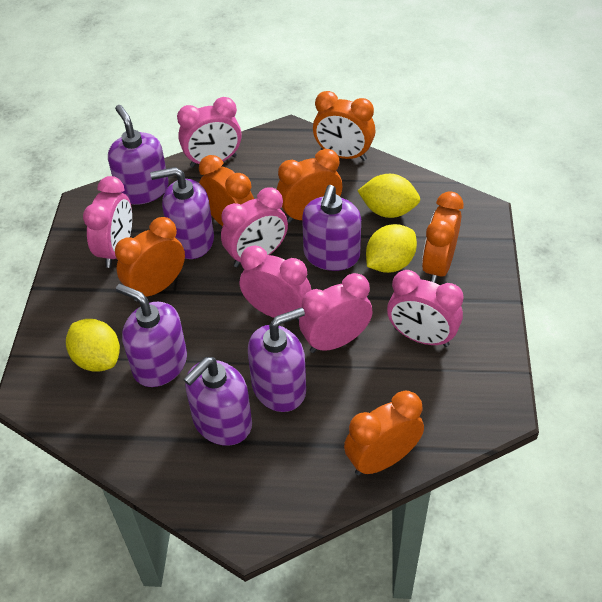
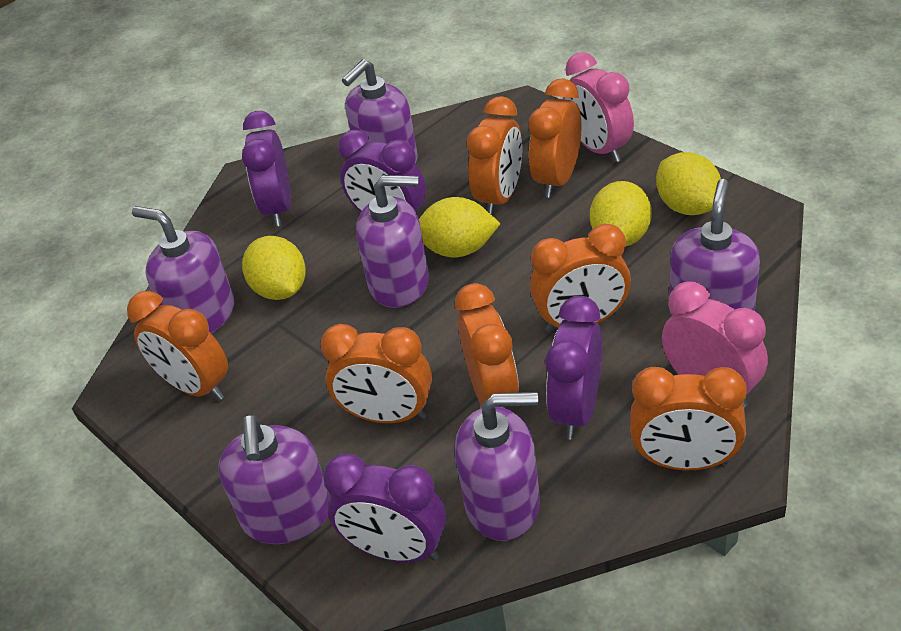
orange clock: 6 -> 7
pink clock: 6 -> 2
purple clock: 0 -> 4
yellow lemon: 3 -> 4

